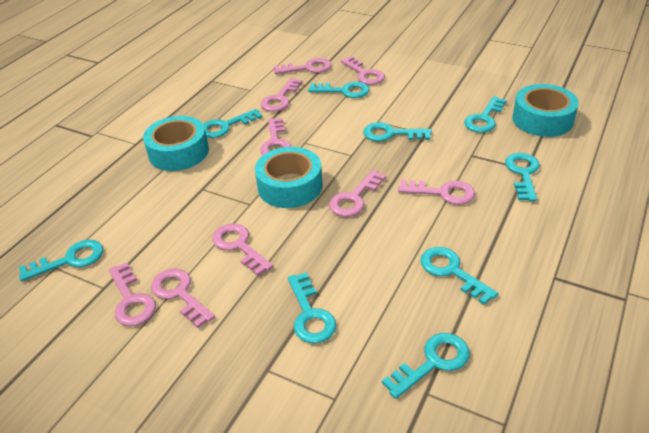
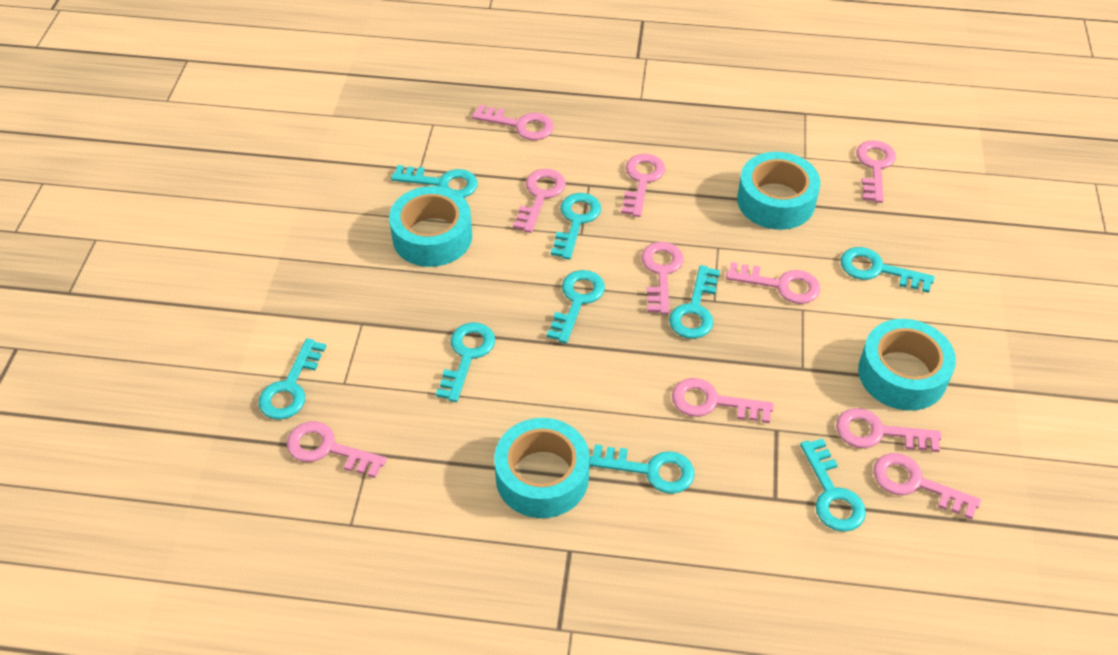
pink key: 9 -> 10
turquoise tape: 3 -> 4

